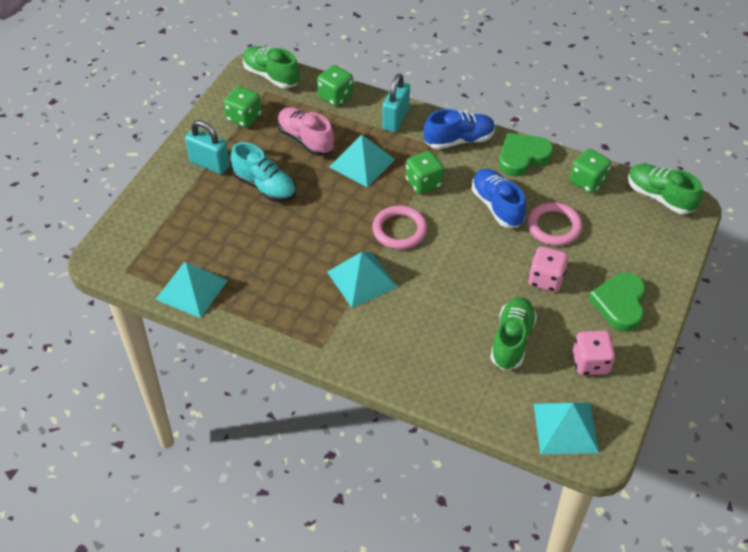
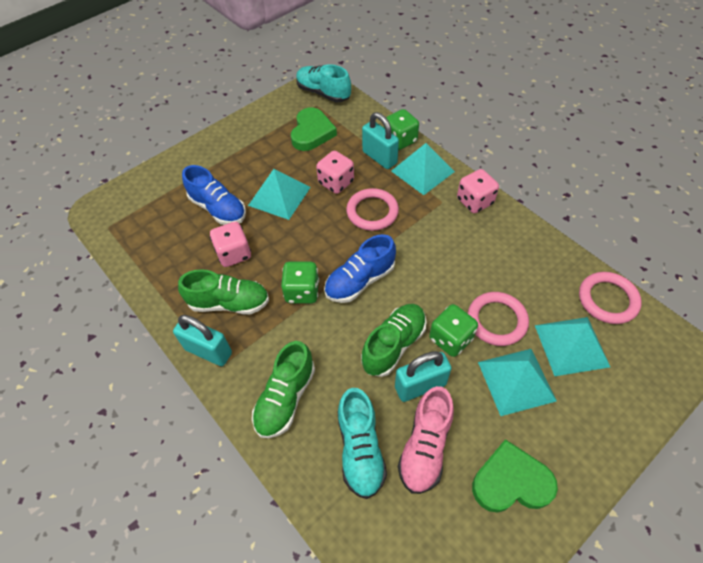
green dice: 4 -> 3
pink dice: 2 -> 3
pink ring: 2 -> 3
turquoise padlock: 2 -> 3
turquoise shoe: 1 -> 2

